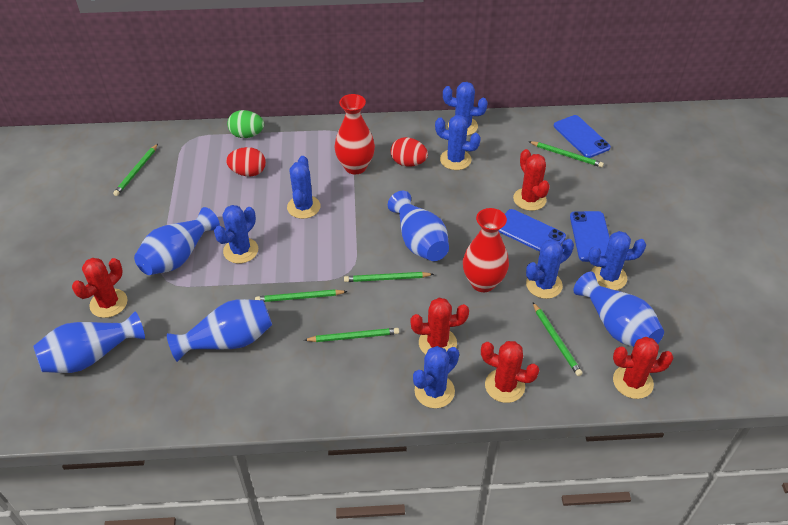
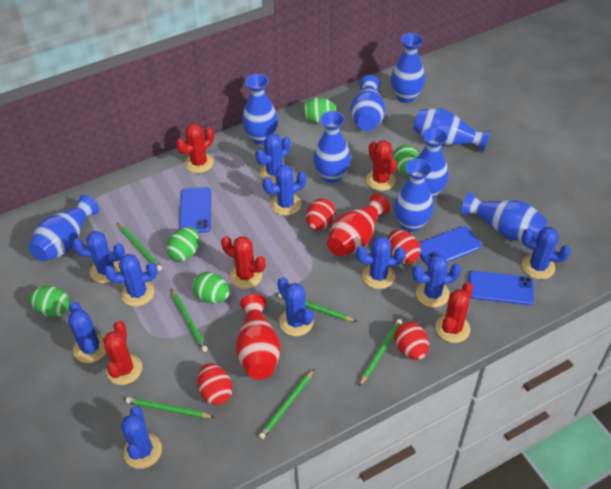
blue cactus: 7 -> 10
blue vase: 5 -> 9
green egg: 1 -> 5
red egg: 2 -> 4

